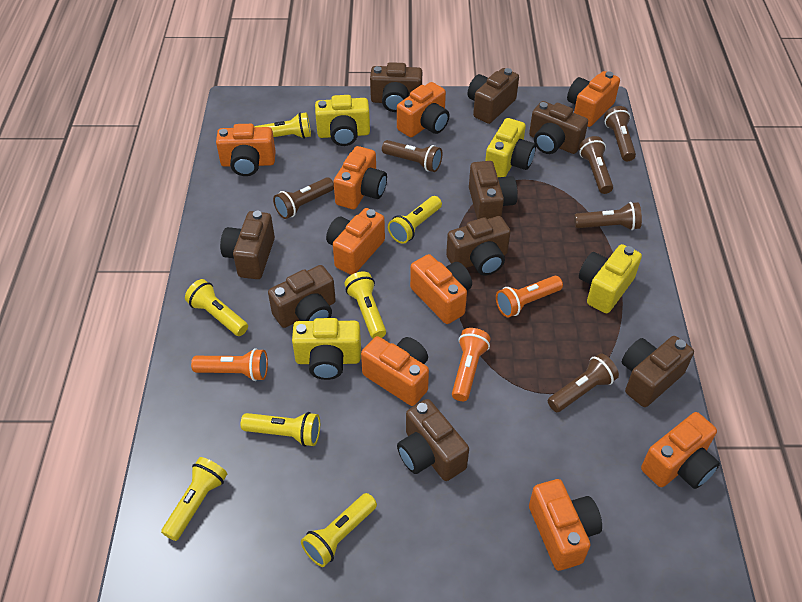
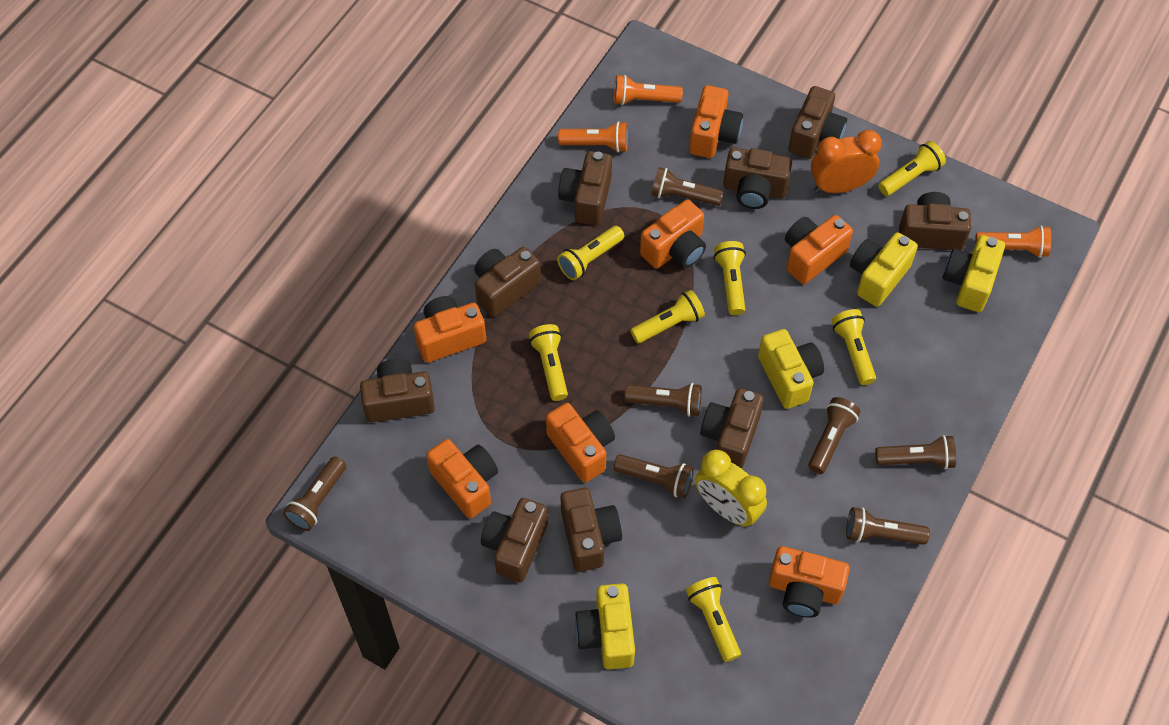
brown flashlight: 6 -> 7
orange camera: 9 -> 7
orange clock: 0 -> 1
yellow clock: 0 -> 1

